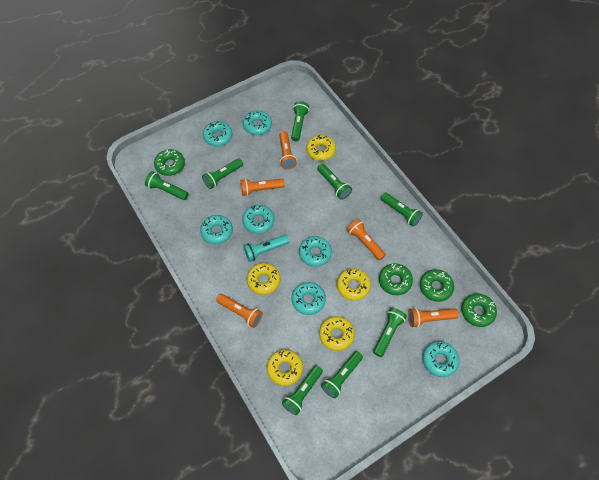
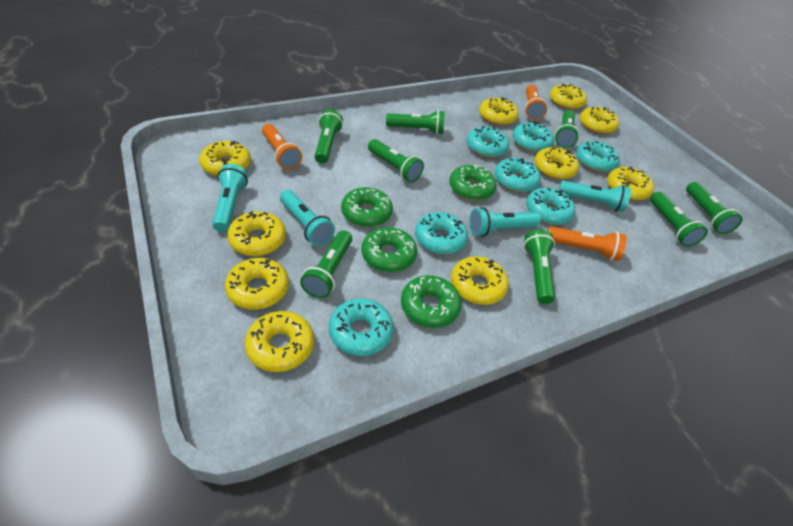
orange flashlight: 5 -> 3
turquoise flashlight: 1 -> 4
yellow donut: 5 -> 10

